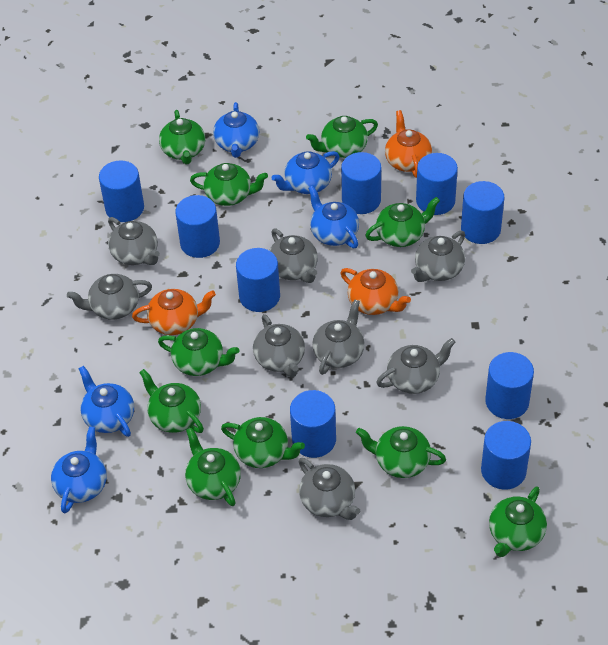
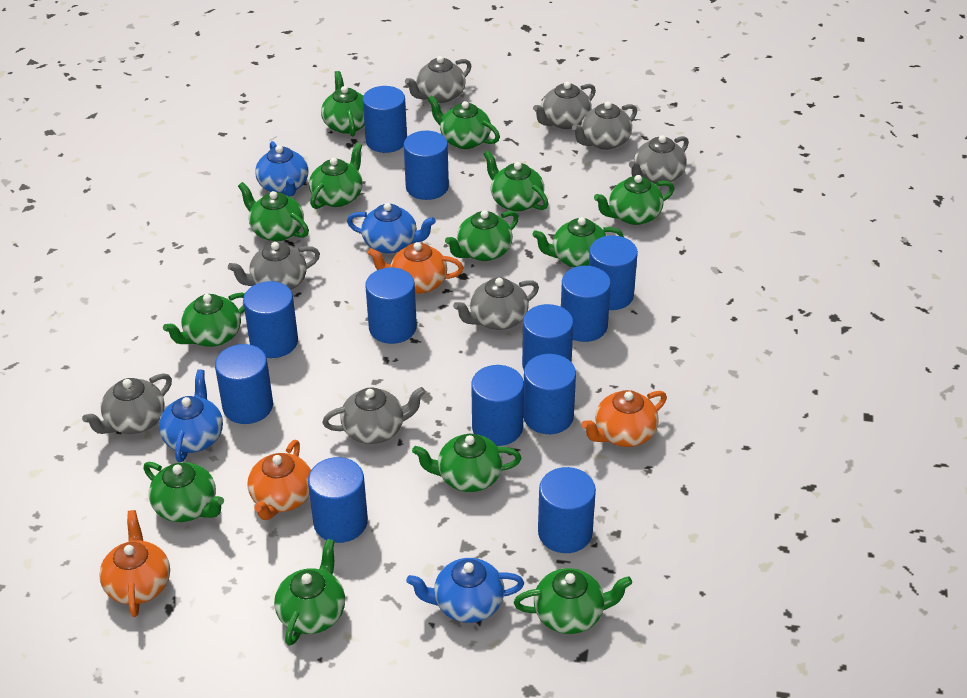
blue cylinder: 9 -> 12
blue teapot: 5 -> 4
green teapot: 10 -> 13
orange teapot: 3 -> 4

